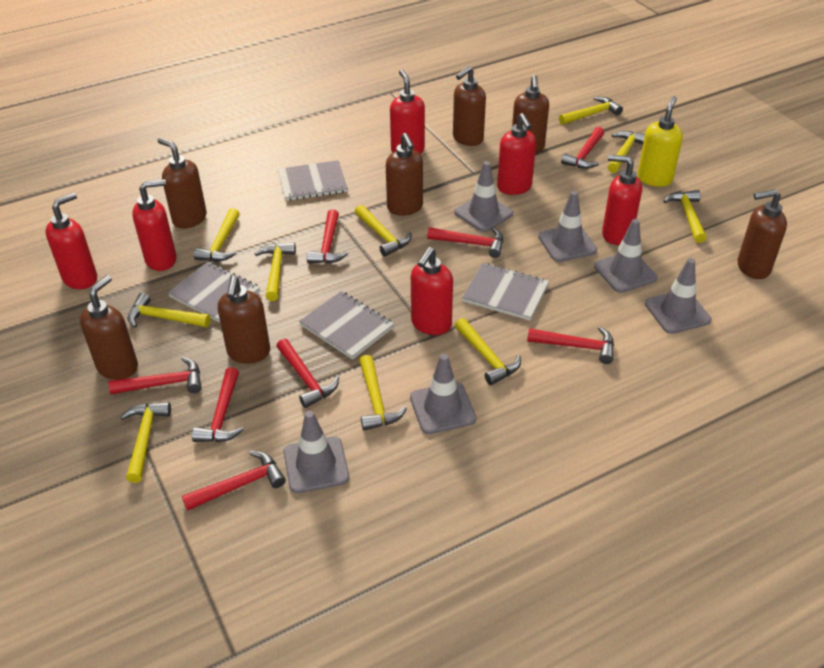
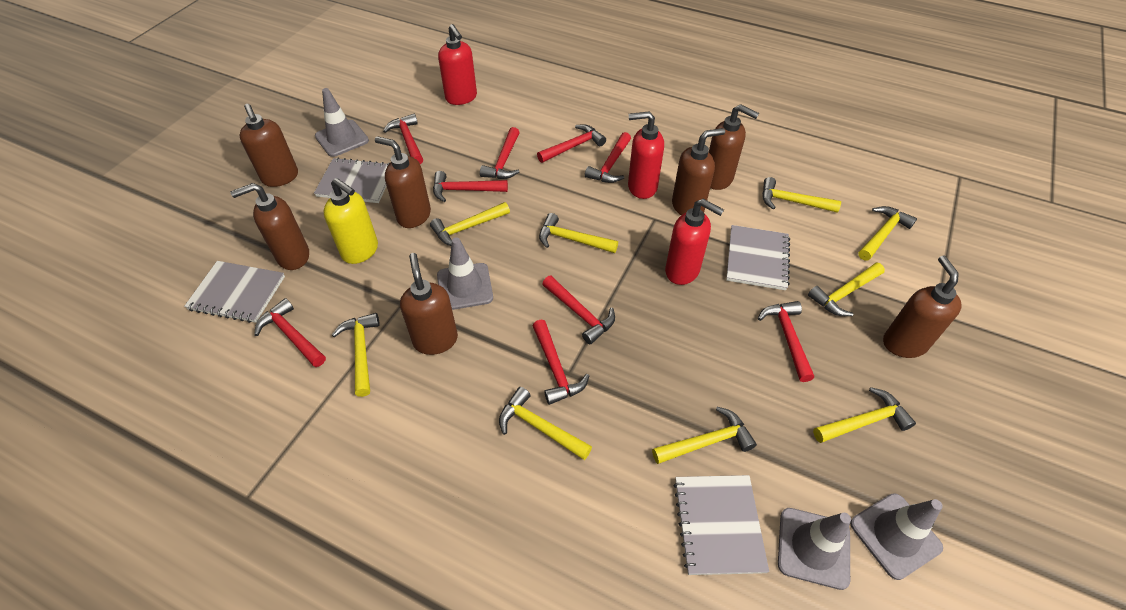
grey traffic cone: 6 -> 4
red hammer: 8 -> 9
red soap dispenser: 6 -> 3
yellow hammer: 10 -> 9

